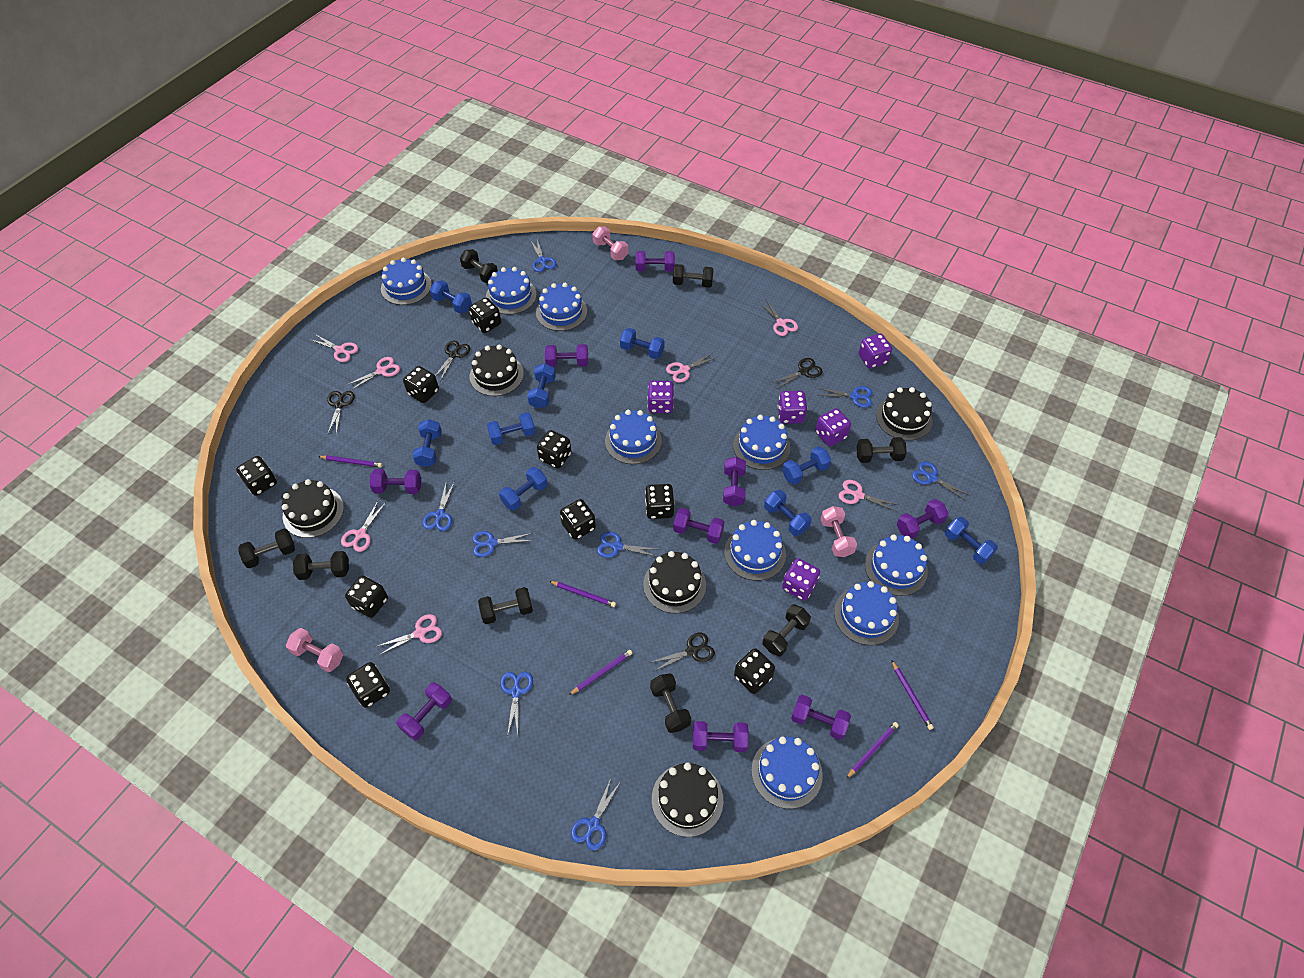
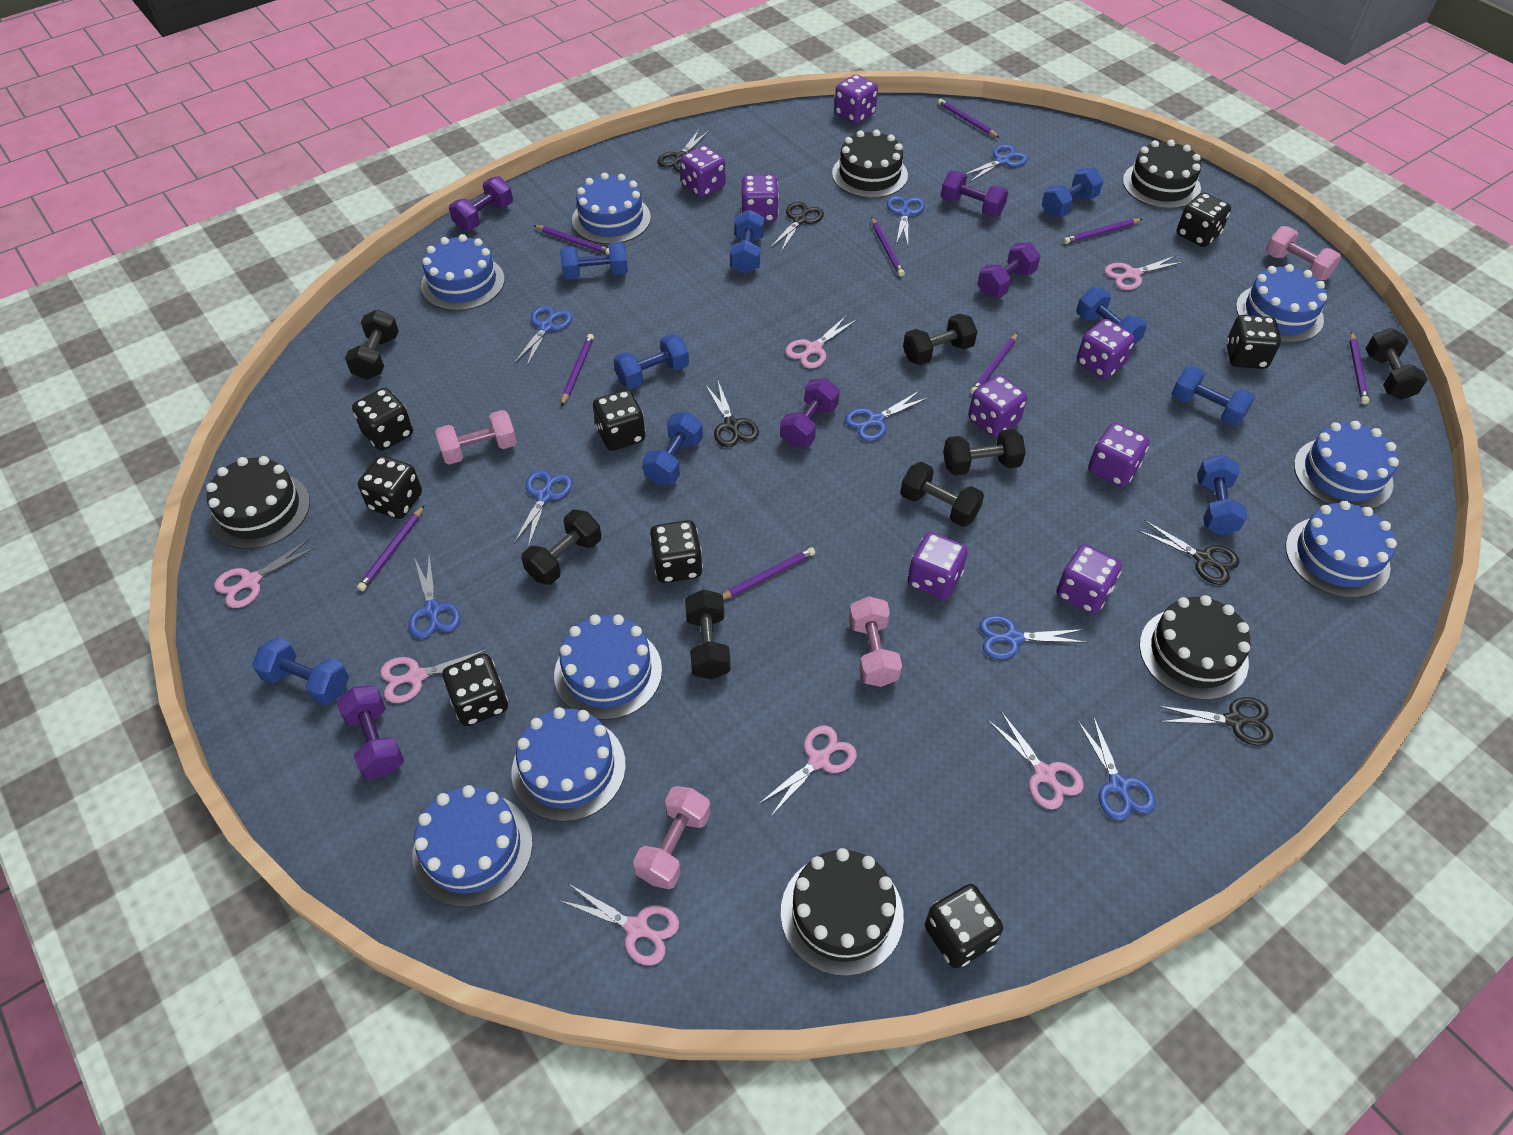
black dice: 9 -> 8
black dumbbell: 8 -> 7
black scissors: 4 -> 5
blue cake: 9 -> 8
pink dumbbell: 3 -> 4
purple dice: 5 -> 8
purple dumbbell: 9 -> 5
purple pencil: 5 -> 9

